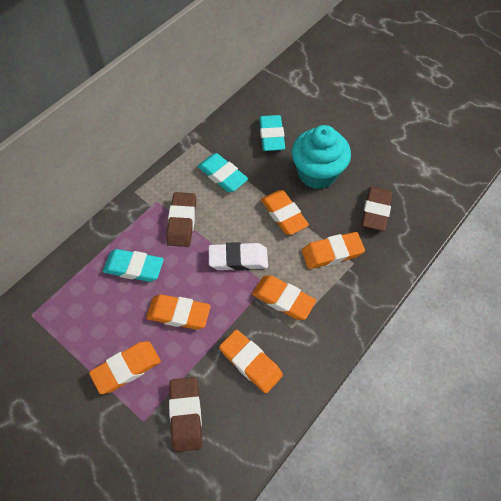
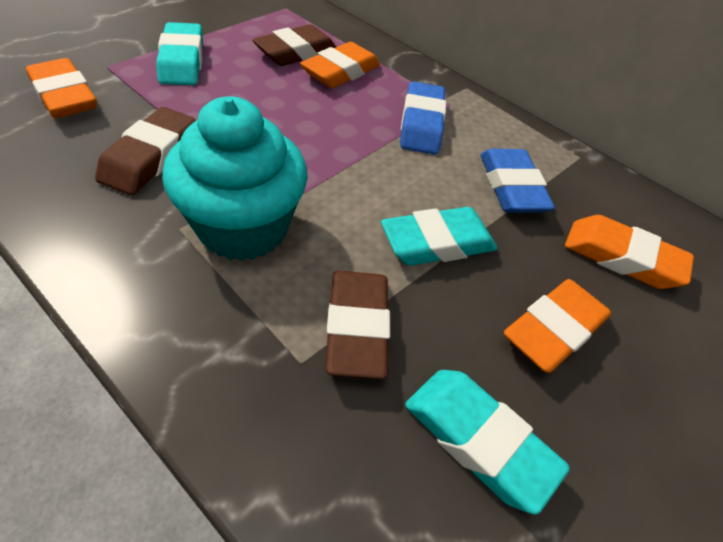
blue eraser: 0 -> 2
orange eraser: 6 -> 4
white eraser: 1 -> 0

